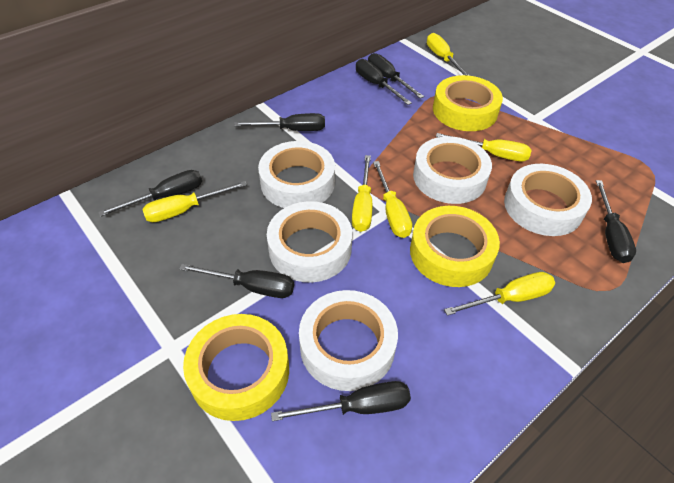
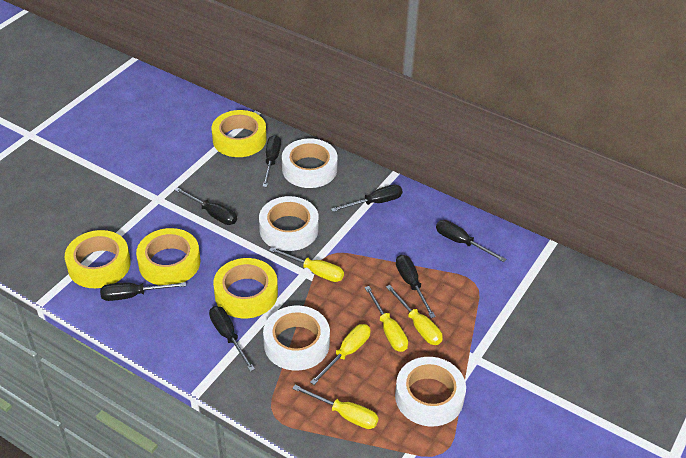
white tape: 5 -> 4
yellow screwdriver: 6 -> 5
yellow tape: 3 -> 4

